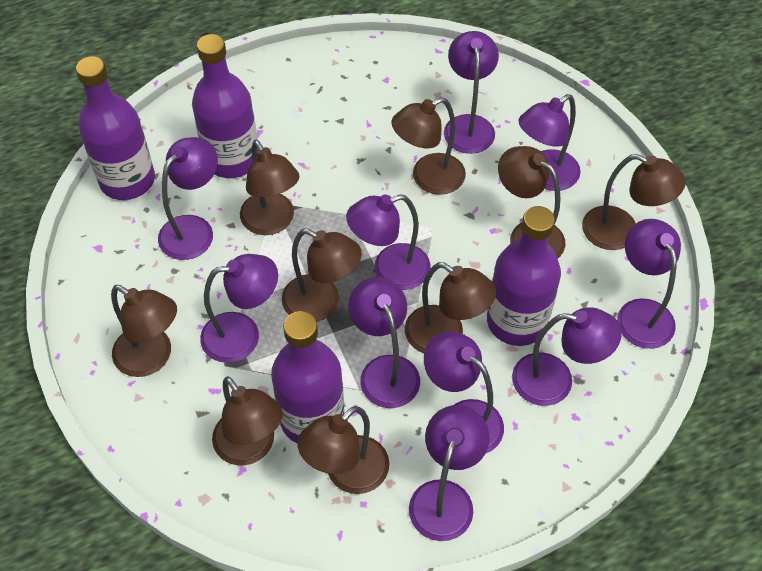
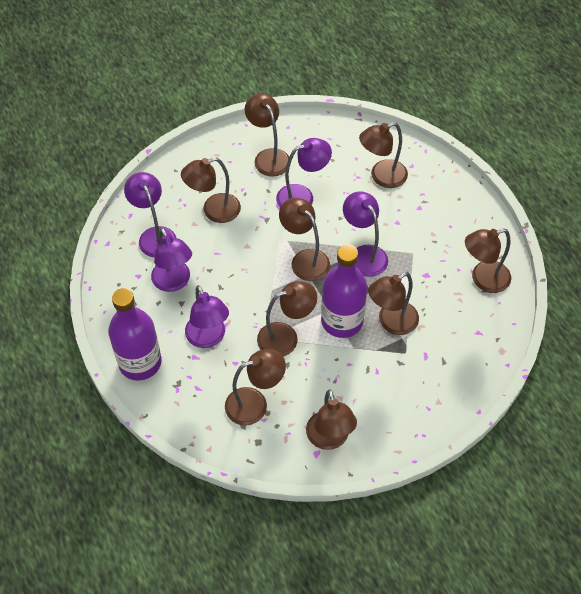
purple bottle: 4 -> 2
purple lamp: 10 -> 5

